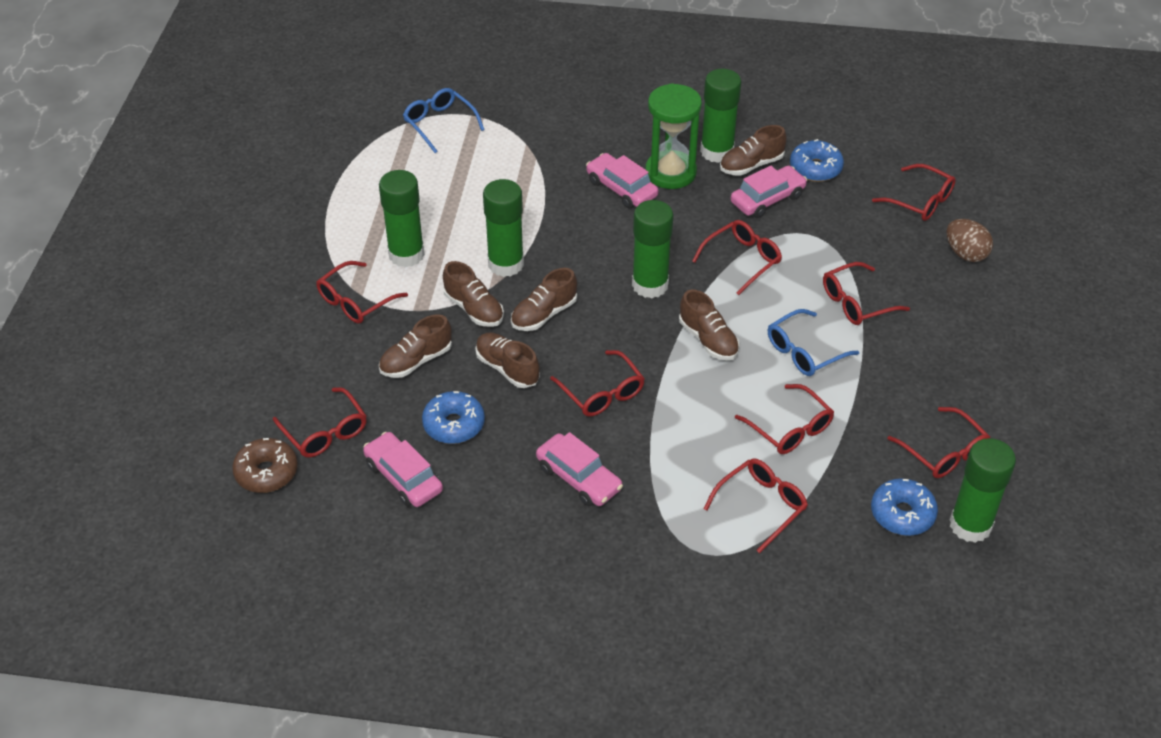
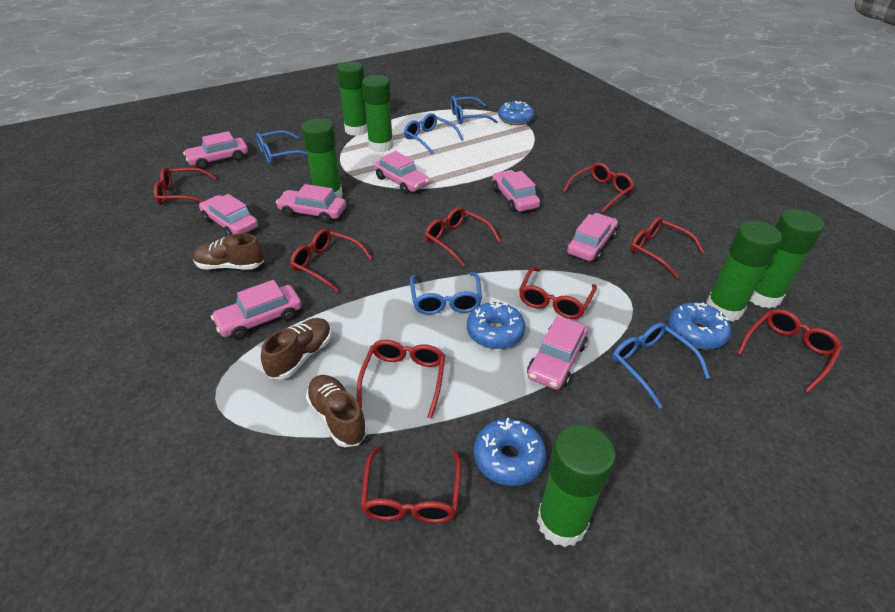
blue donut: 3 -> 4
blue glasses: 2 -> 5
brown donut: 1 -> 0
brown egg: 1 -> 0
brown shoe: 6 -> 3
green glue stick: 5 -> 6
green hourglass: 1 -> 0
pink car: 4 -> 8

